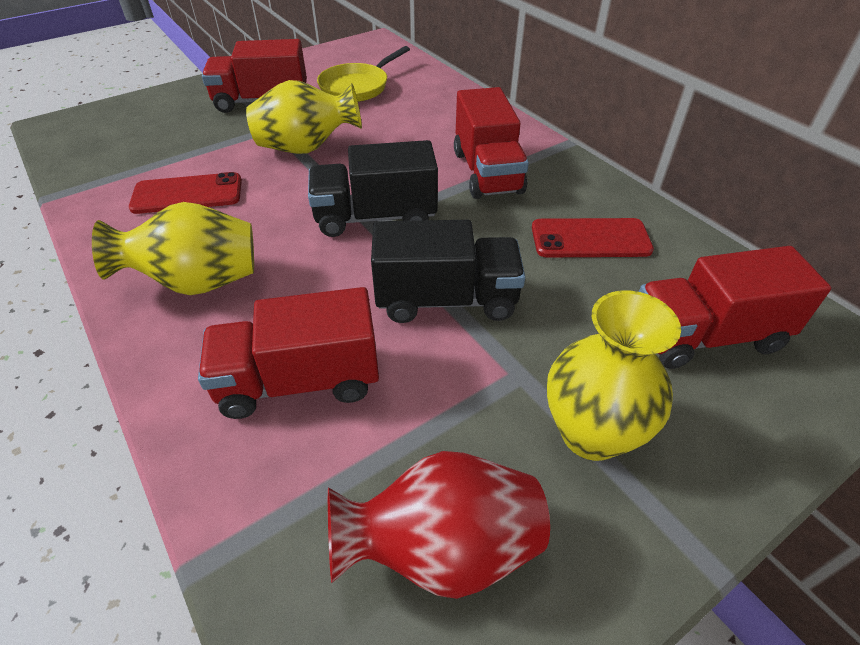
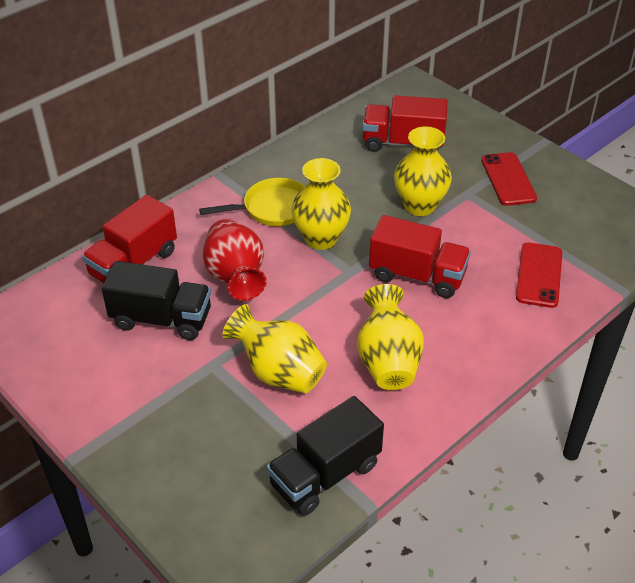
red truck: 4 -> 3
yellow vase: 3 -> 4

